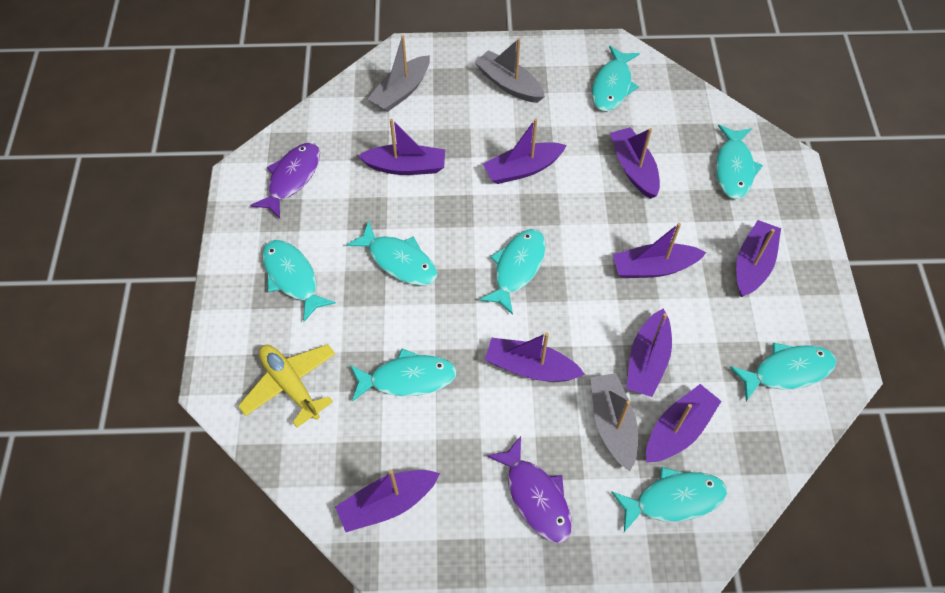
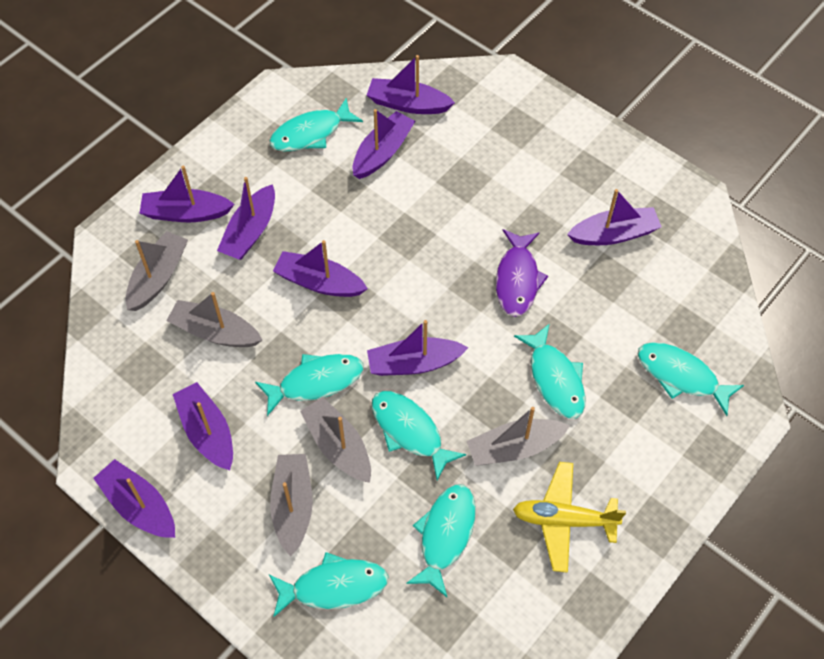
grey boat: 3 -> 5
purple fish: 2 -> 1
turquoise fish: 8 -> 7

